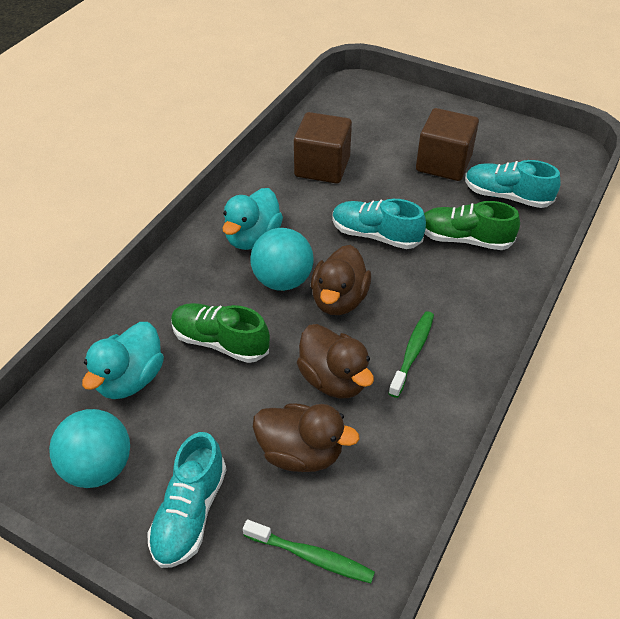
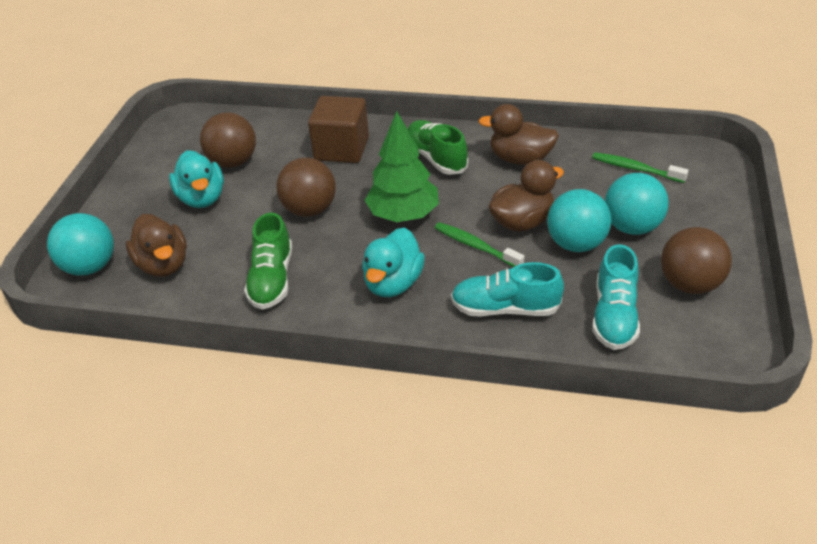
brown ball: 0 -> 3
brown cube: 2 -> 1
green tree: 0 -> 1
turquoise ball: 2 -> 3
turquoise shoe: 3 -> 2

